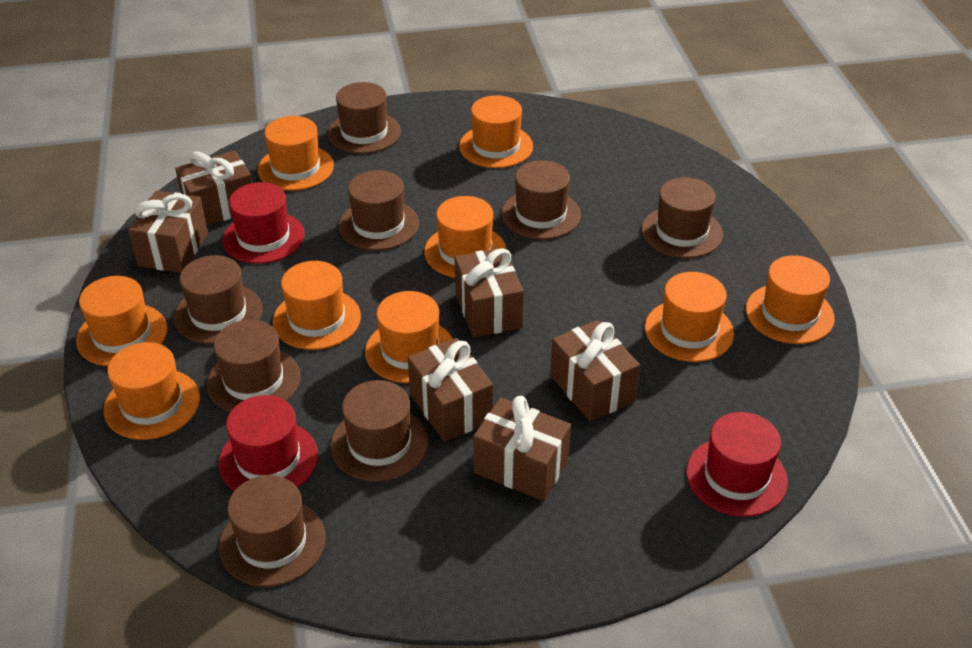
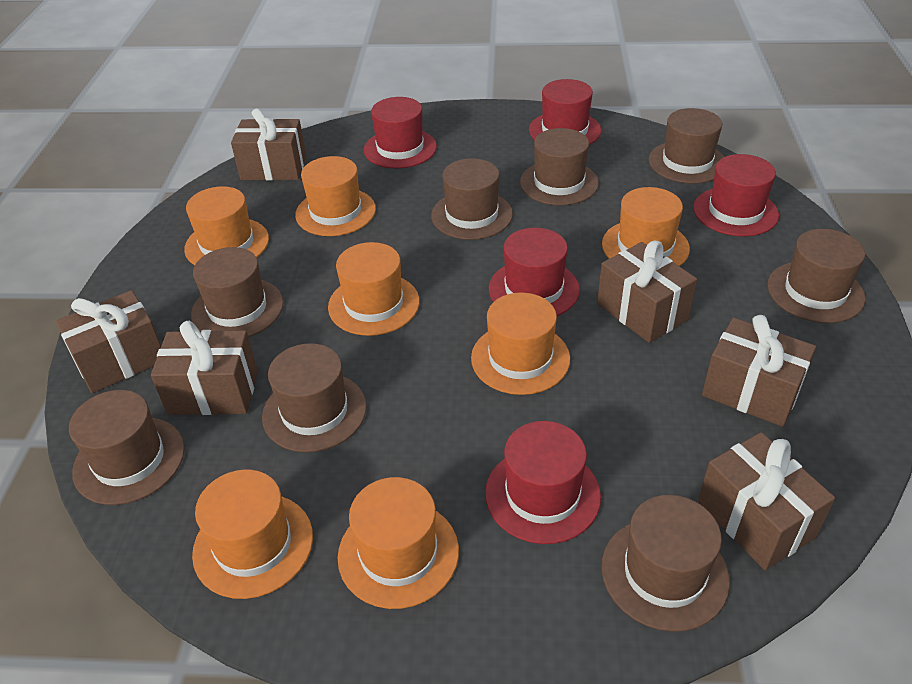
orange hat: 9 -> 7
red hat: 3 -> 5

